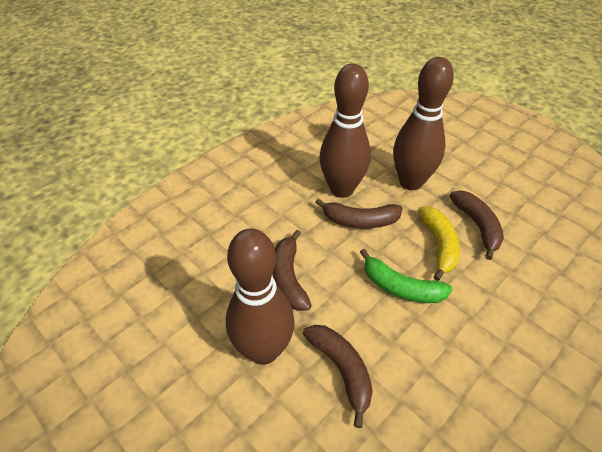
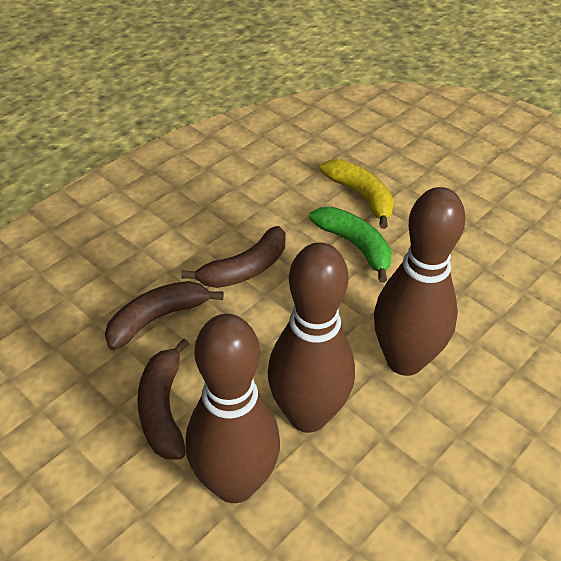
brown banana: 4 -> 3

